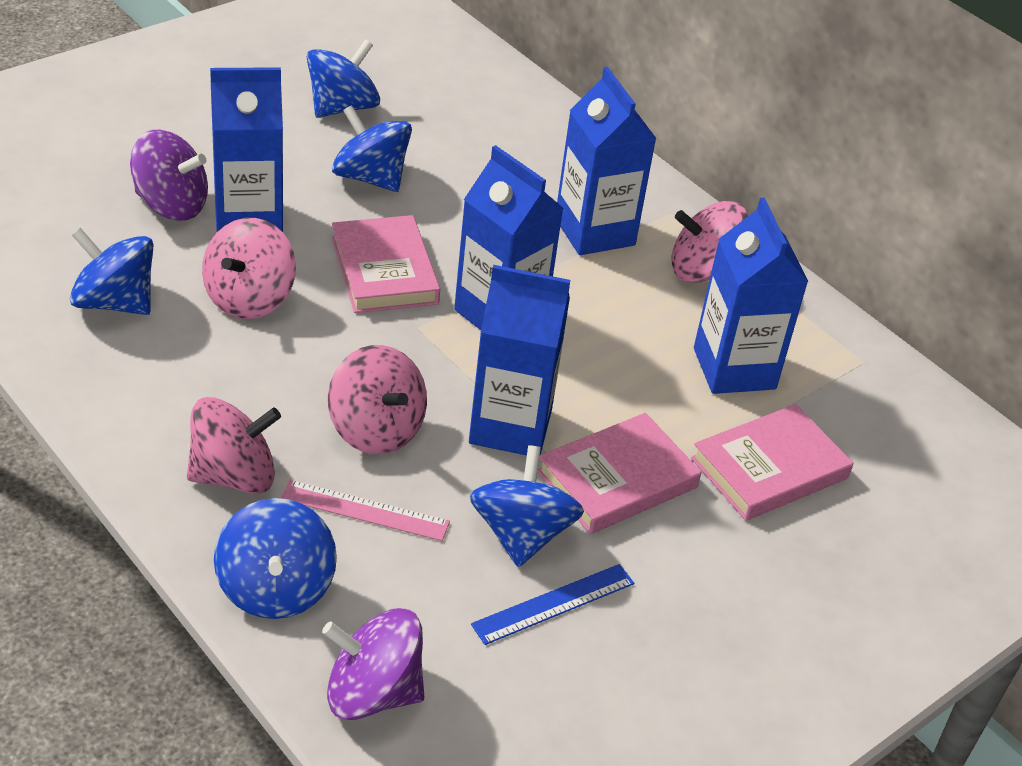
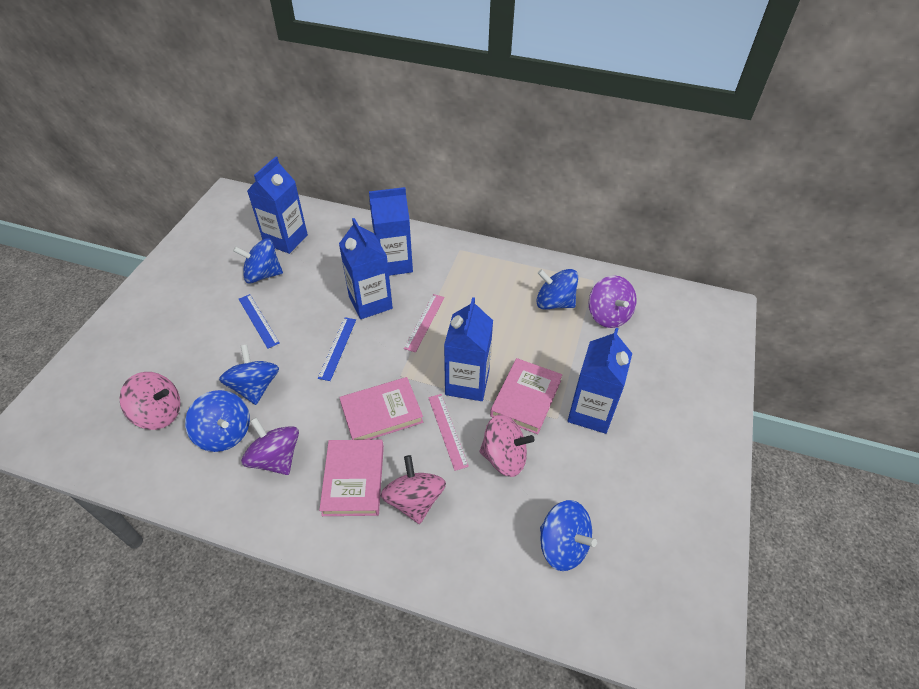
blue ruler: 1 -> 2
pink ruler: 1 -> 2
pink spinning top: 4 -> 3

